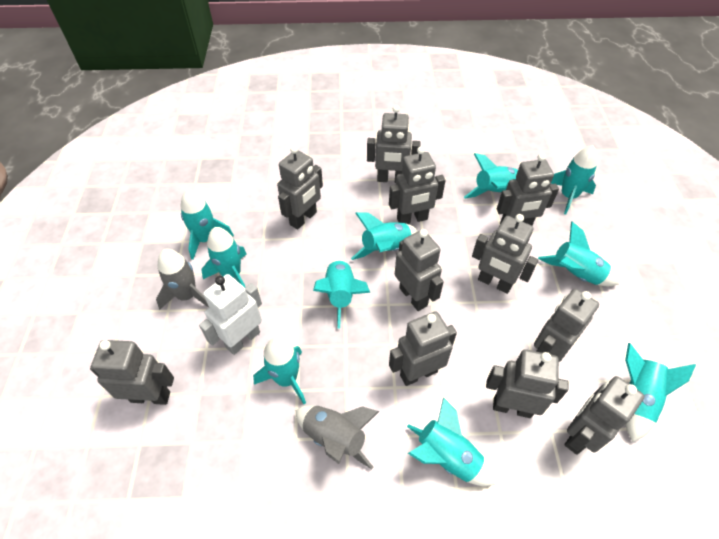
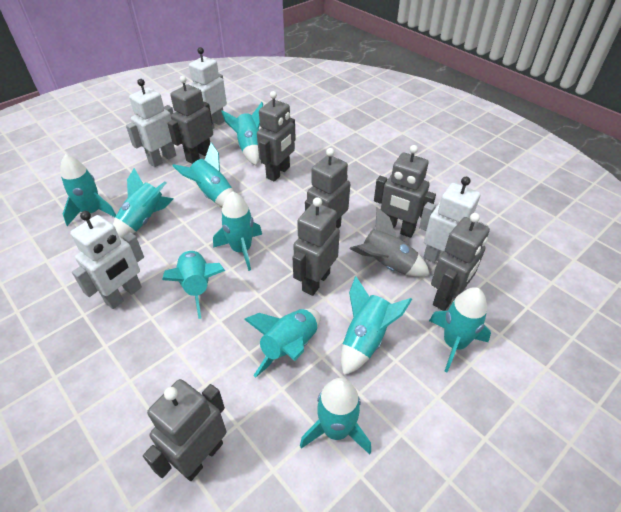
grey robot: 11 -> 7
grey rocket: 2 -> 1
white robot: 1 -> 4

